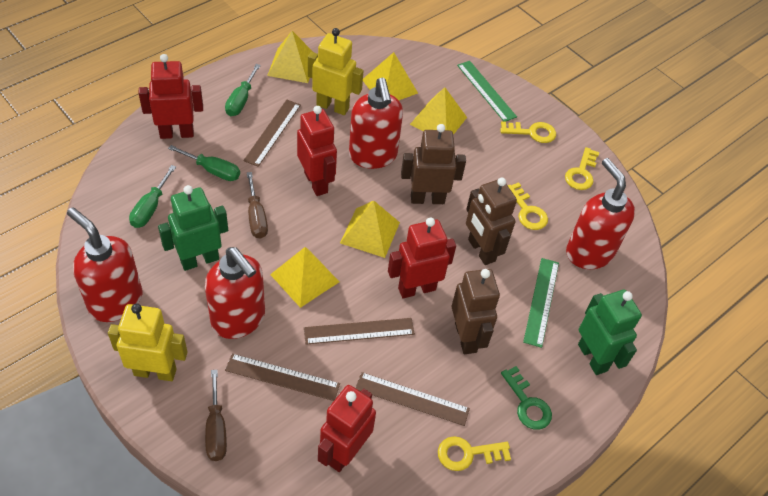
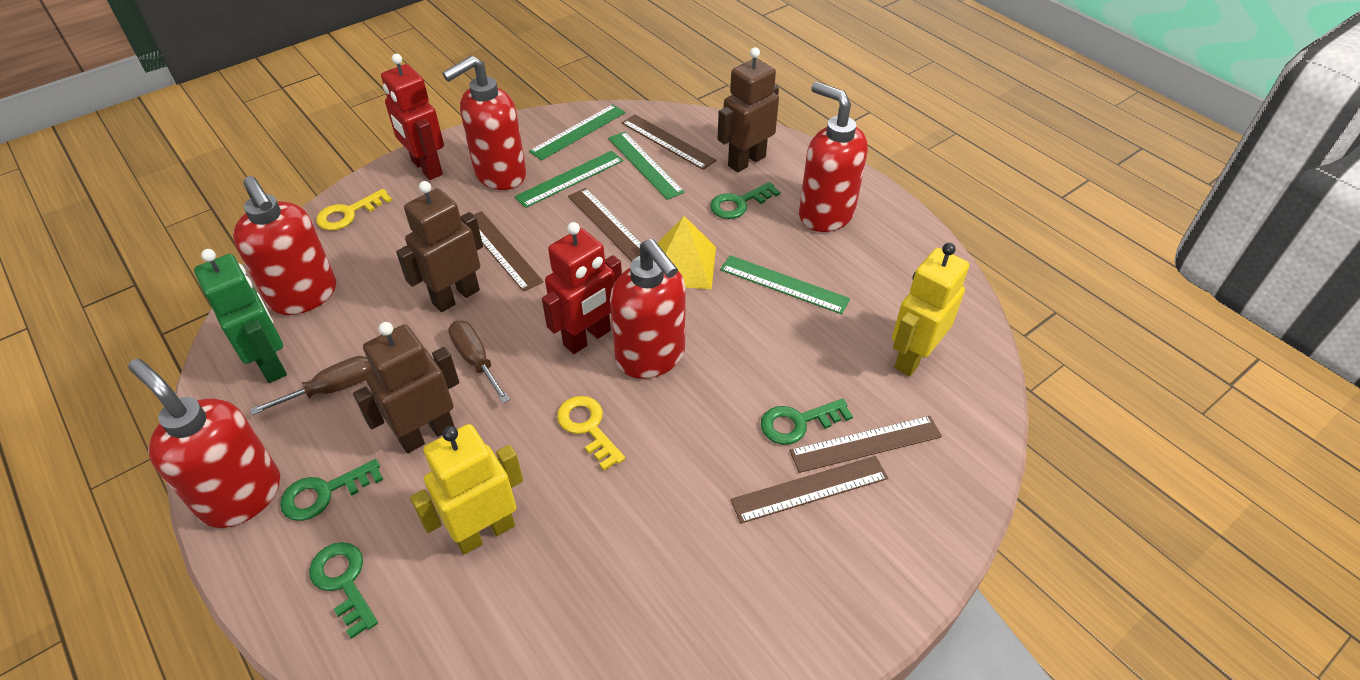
brown ruler: 4 -> 5
green key: 1 -> 4
green robot: 2 -> 1
green ruler: 2 -> 4
green screwdriver: 3 -> 0
red robot: 4 -> 2
red soap dispenser: 4 -> 5
yellow key: 4 -> 2
yellow pyramid: 5 -> 1

